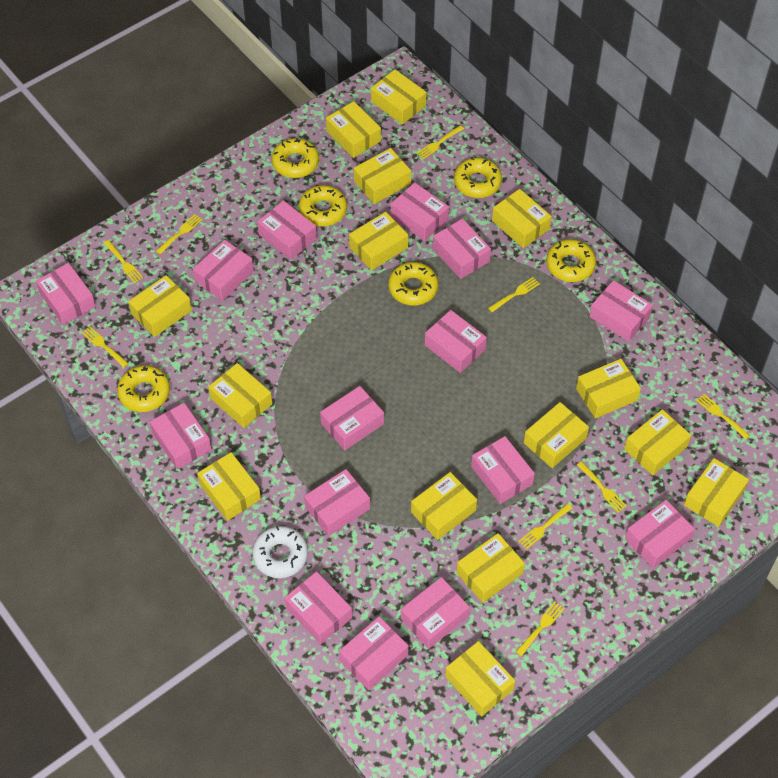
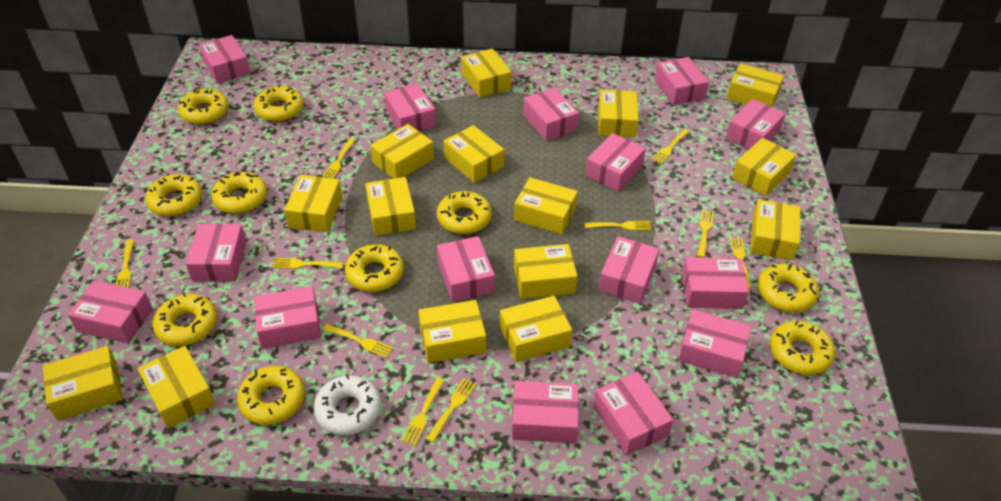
yellow donut: 6 -> 10
yellow fork: 9 -> 10

